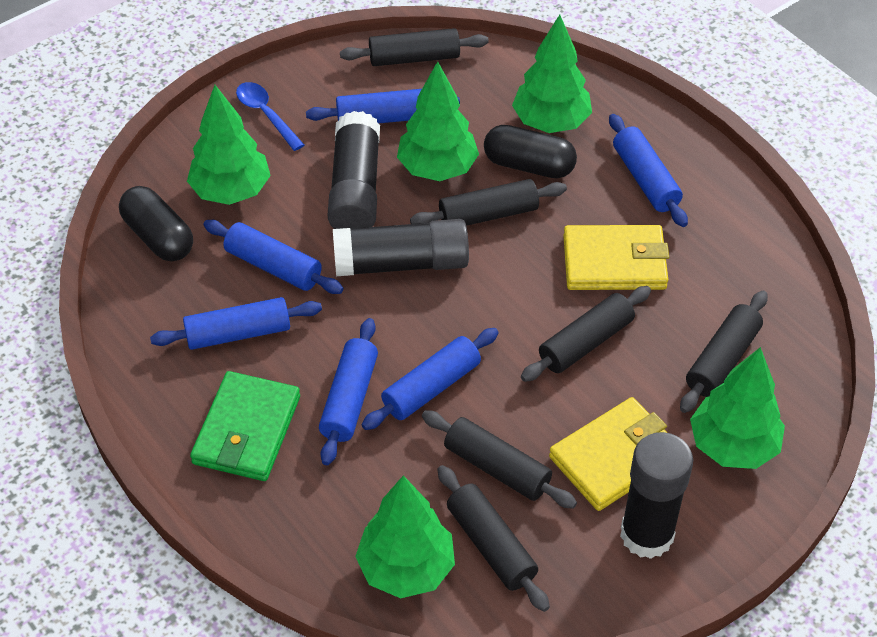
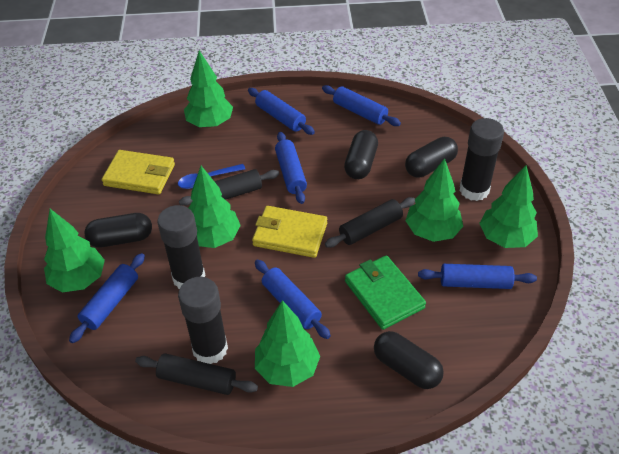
black capsule: 2 -> 4
black rolling pin: 6 -> 3
green tree: 5 -> 6

